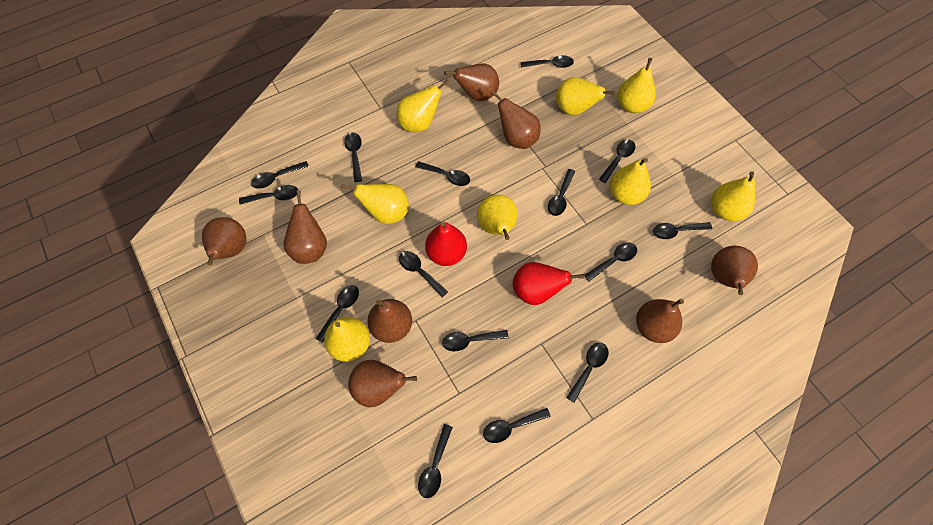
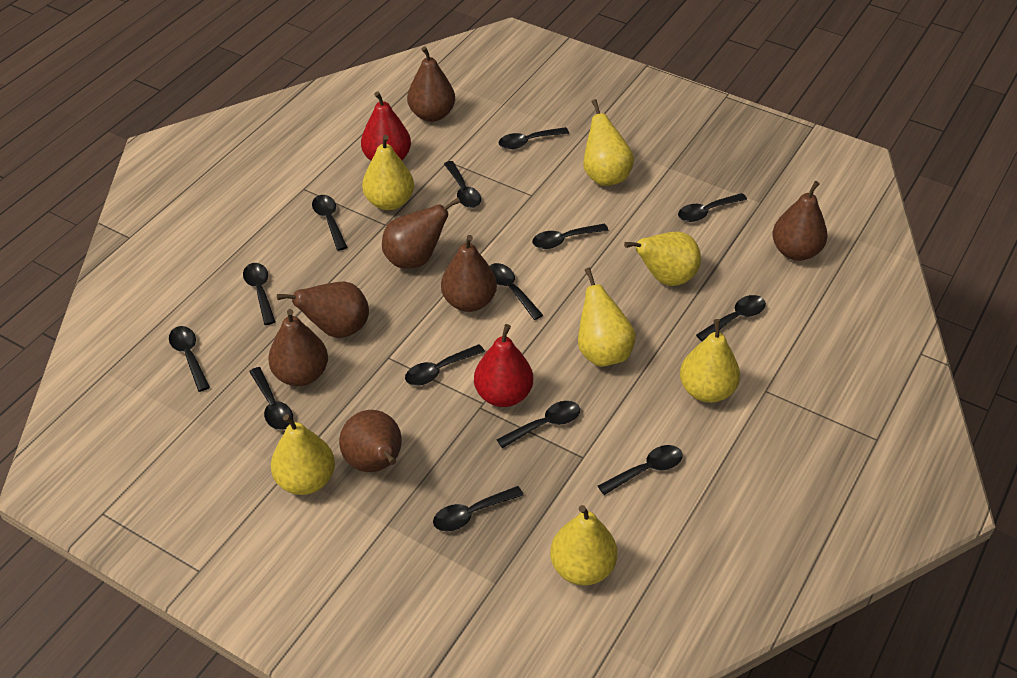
black spoon: 15 -> 14
brown pear: 8 -> 7
yellow pear: 8 -> 7

